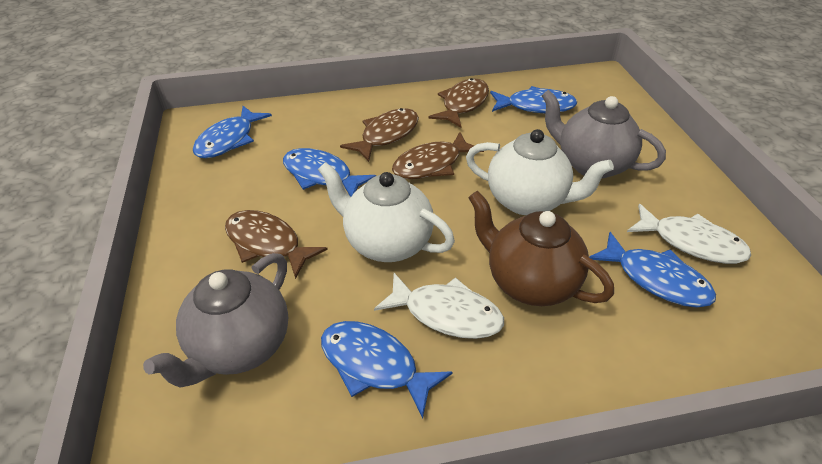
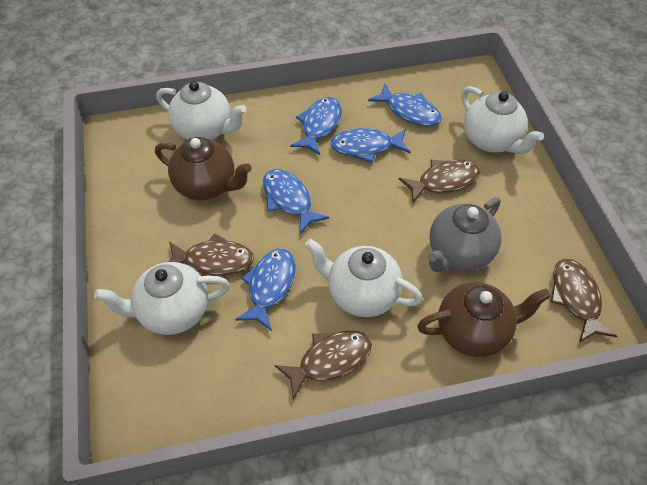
brown teapot: 1 -> 2
grey teapot: 2 -> 1
white fish: 2 -> 0
white teapot: 2 -> 4

